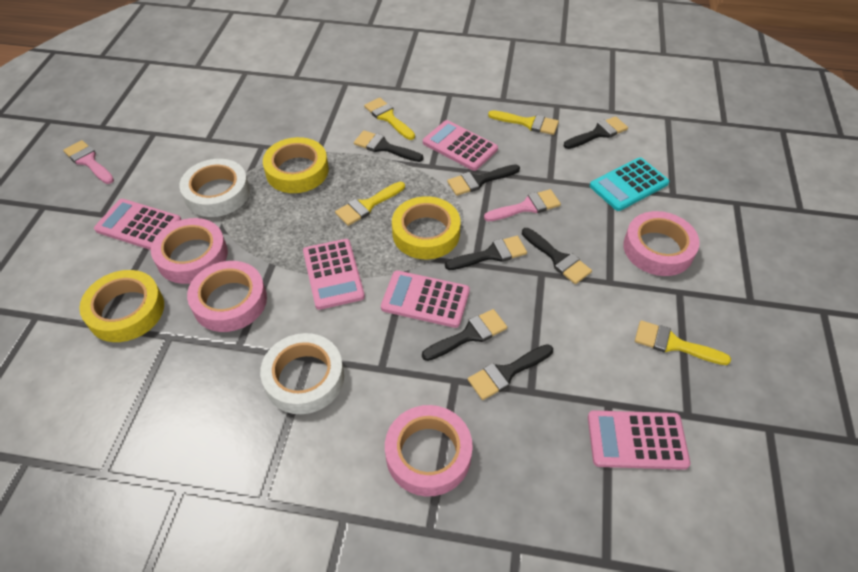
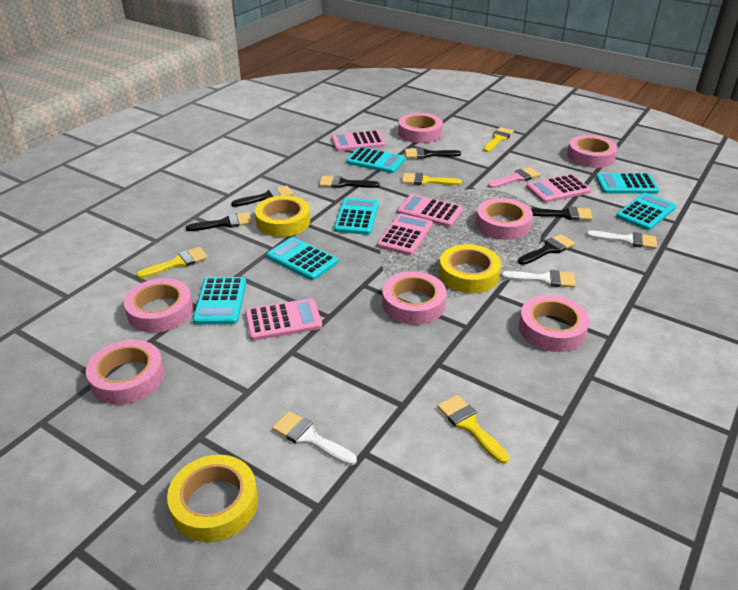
black brush: 7 -> 6
pink brush: 2 -> 1
pink tape: 4 -> 7
turquoise calculator: 1 -> 6
white brush: 0 -> 3
white tape: 2 -> 0

